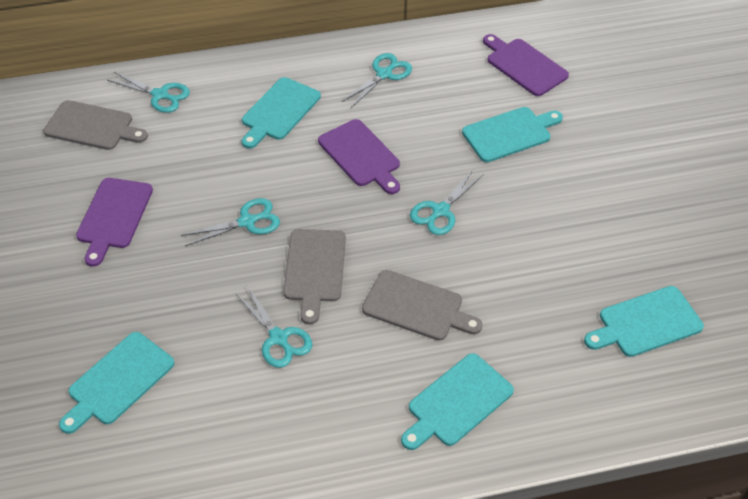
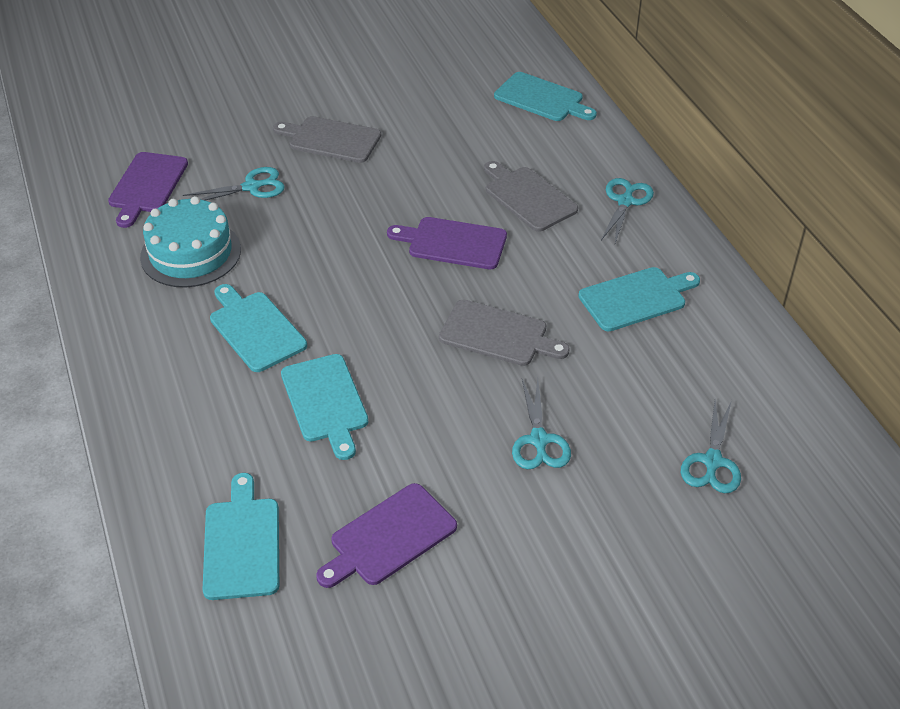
turquoise cake: 0 -> 1
turquoise scissors: 5 -> 4

